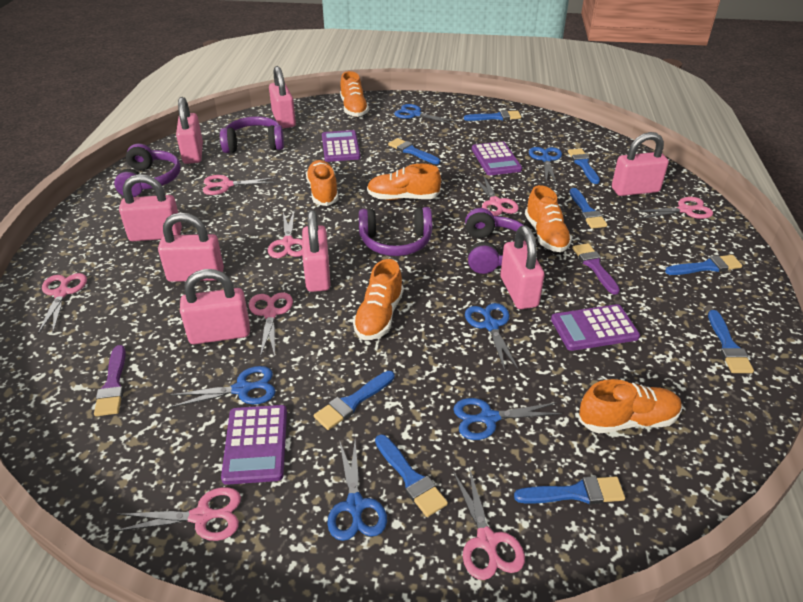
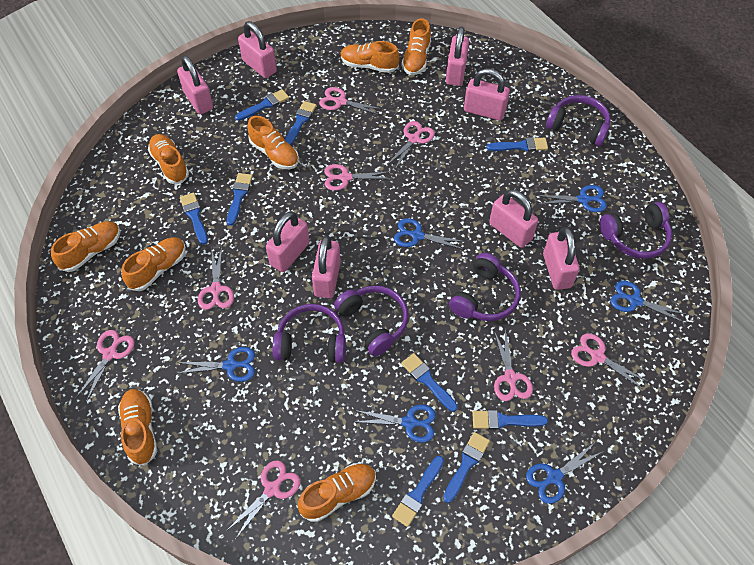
orange shoe: 6 -> 8
purple brush: 2 -> 0
purple calculator: 4 -> 0
purple headphones: 4 -> 5

